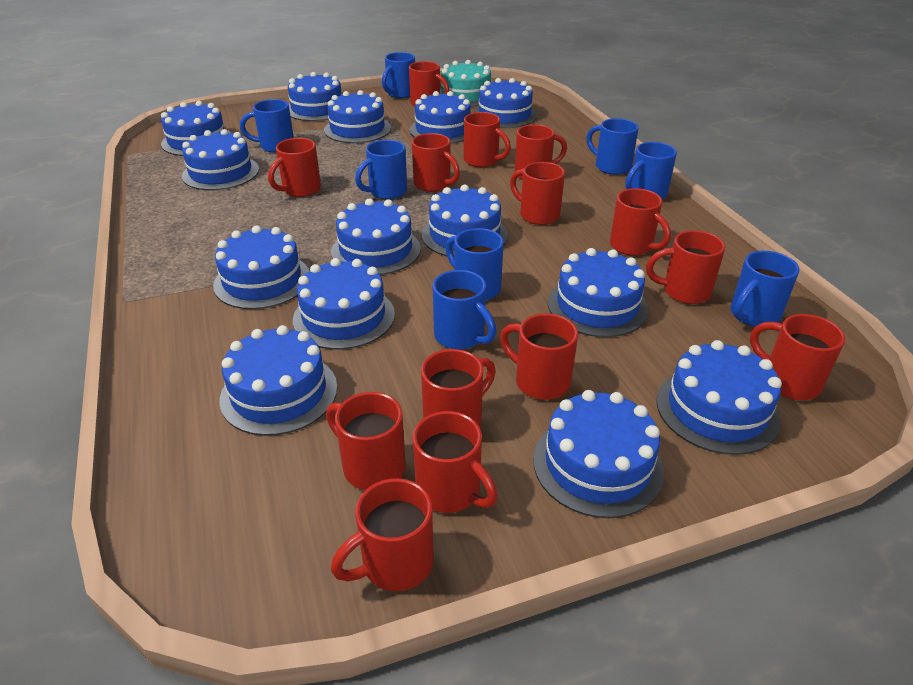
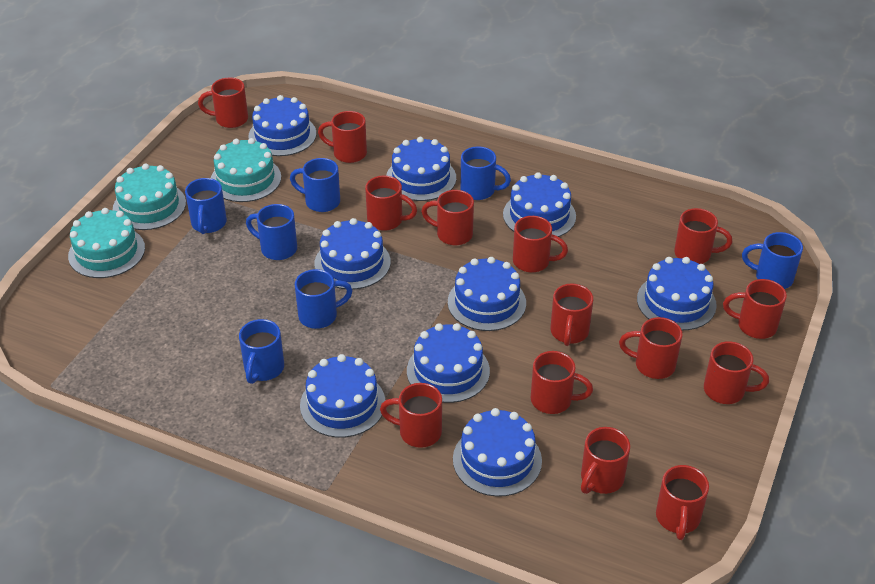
blue cake: 14 -> 9
blue mug: 8 -> 7
turquoise cake: 1 -> 3

